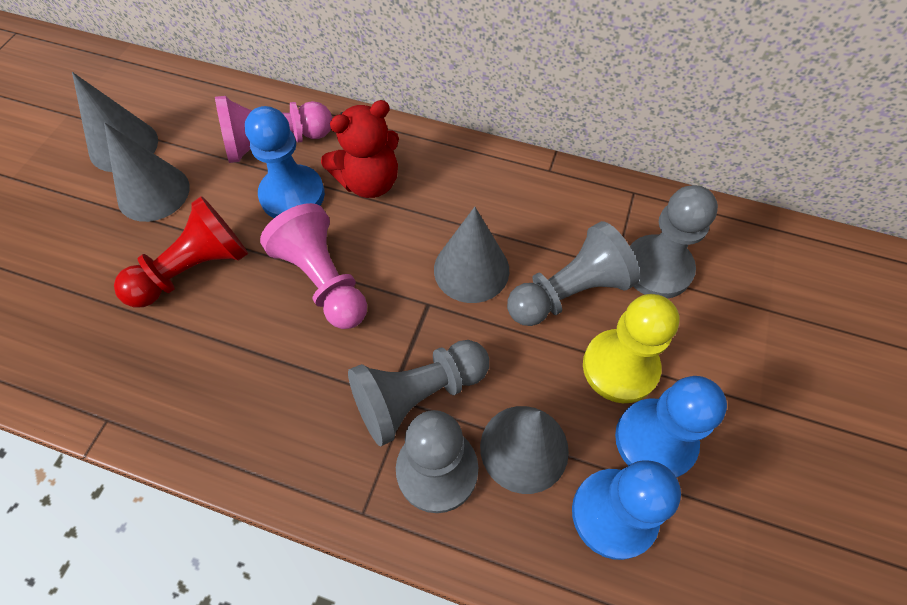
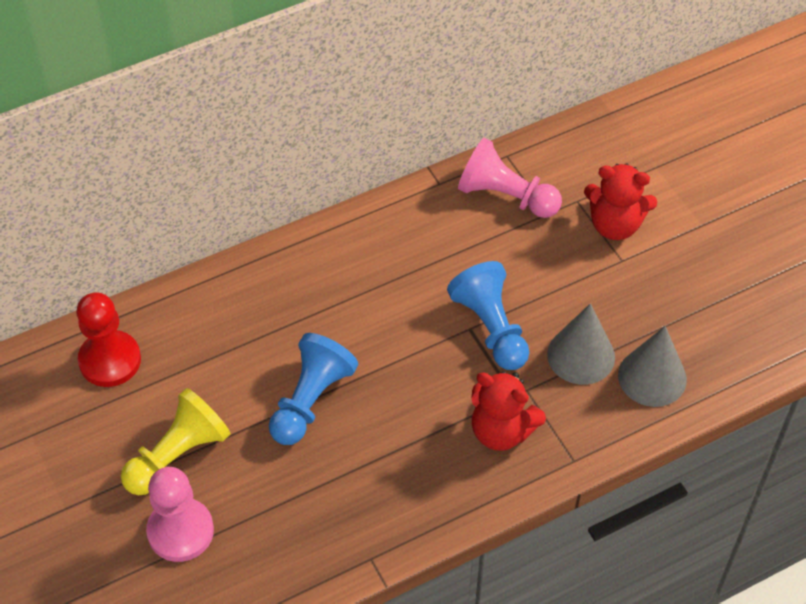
blue pawn: 3 -> 2
grey cone: 4 -> 2
grey pawn: 4 -> 0
red teddy bear: 1 -> 2

